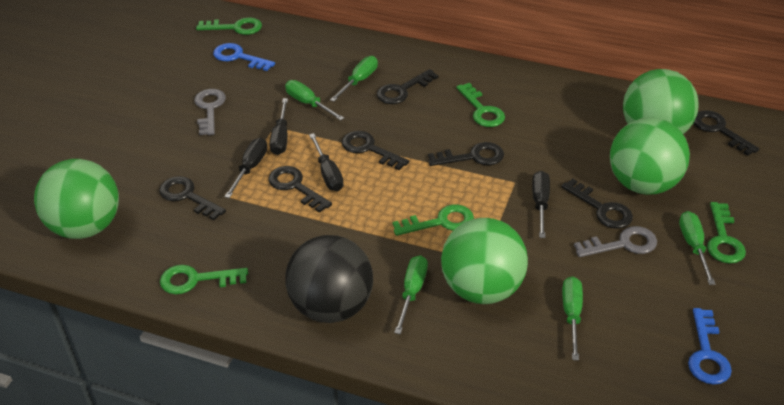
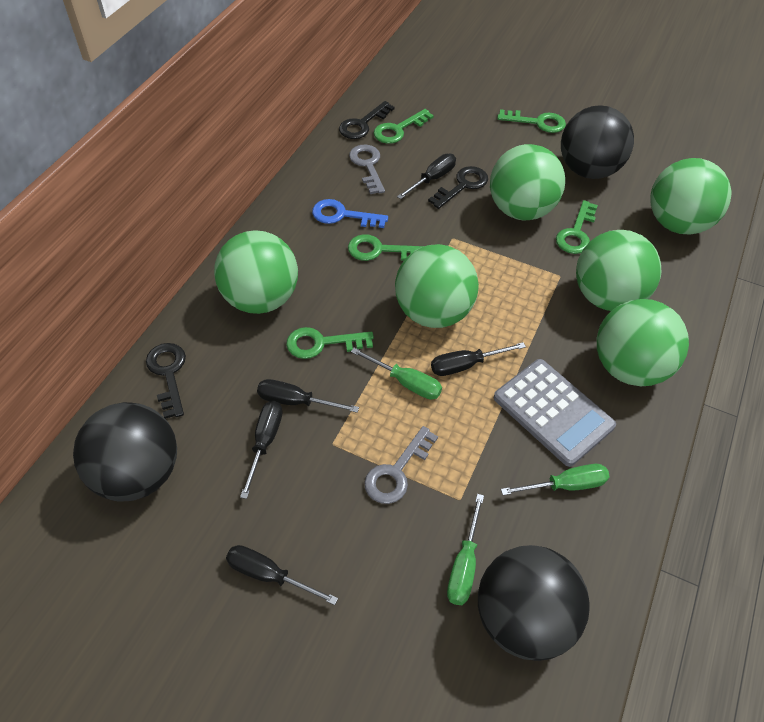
black ball: 1 -> 3
black key: 7 -> 3
black screwdriver: 4 -> 5
blue key: 2 -> 1
green ball: 4 -> 6
green screwdriver: 5 -> 3
grey calculator: 0 -> 1

